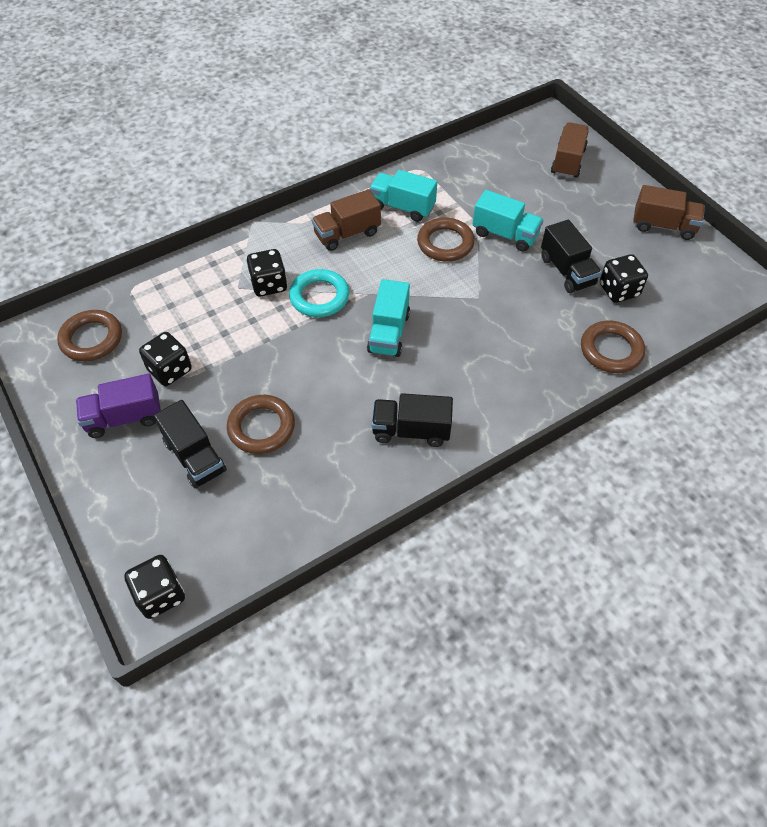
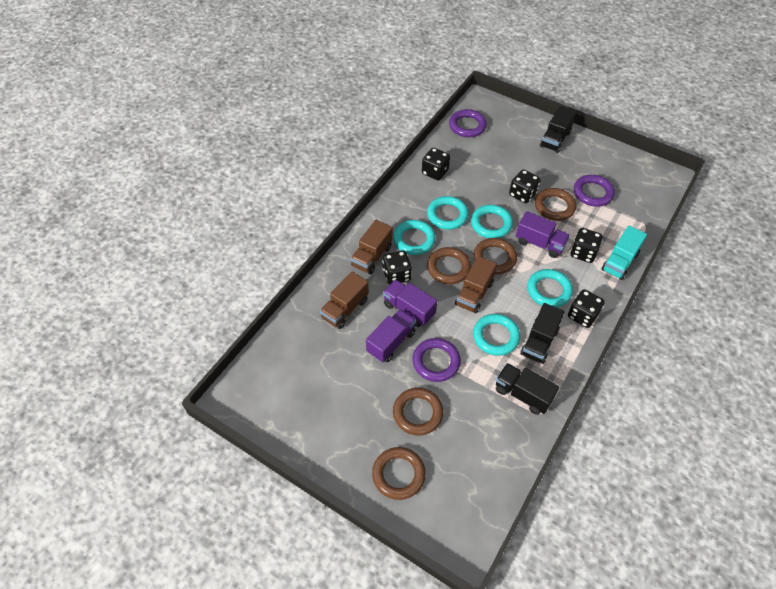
black dice: 4 -> 5
brown ring: 4 -> 5
purple ring: 0 -> 3
purple truck: 1 -> 3
turquoise ring: 1 -> 5
turquoise truck: 3 -> 1

